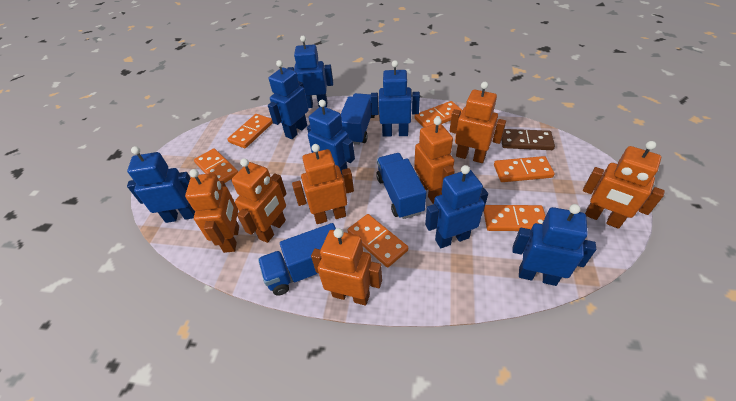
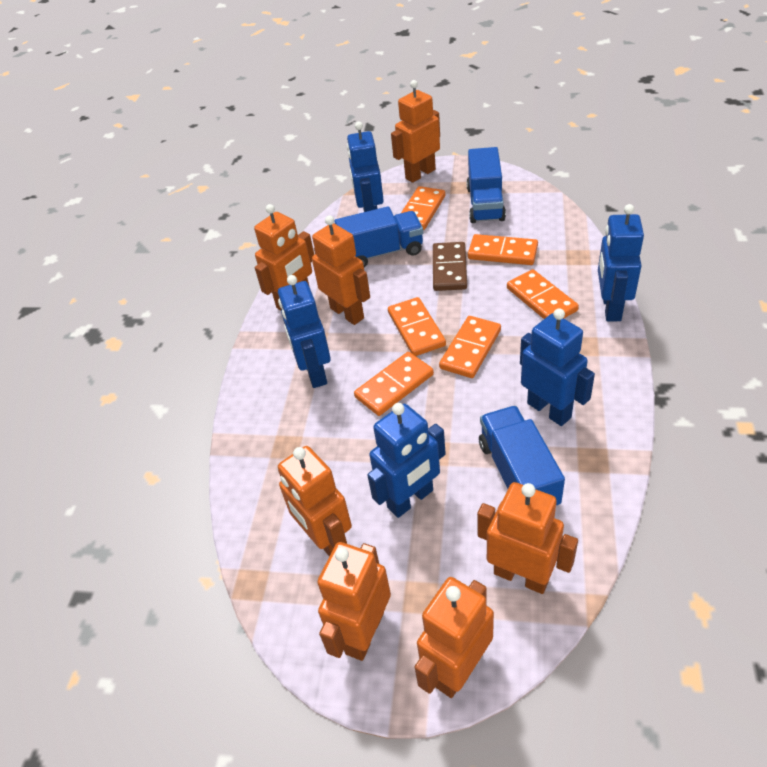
blue robot: 7 -> 5

